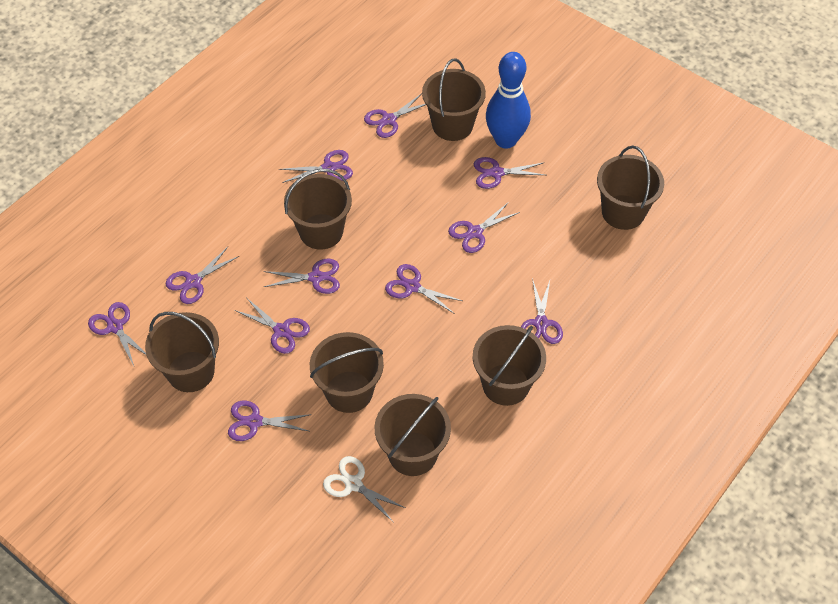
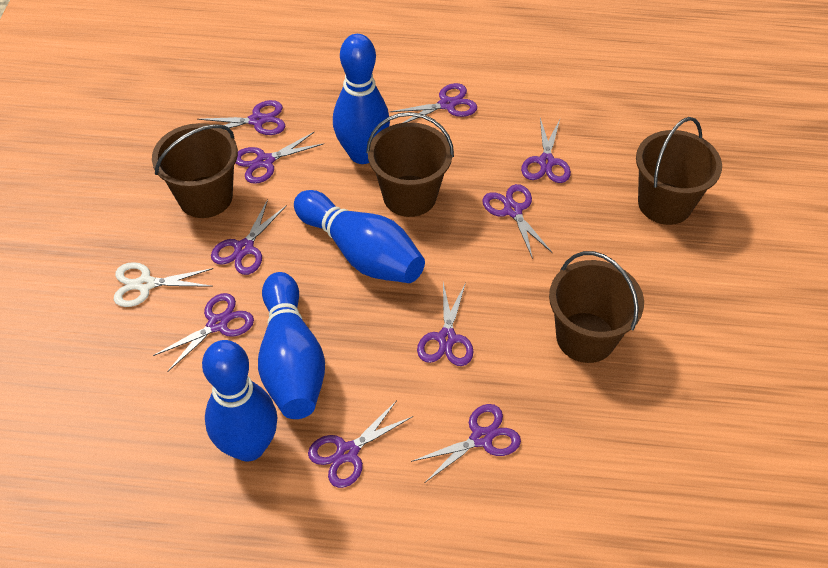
blue bowling pin: 1 -> 4
brown bucket: 7 -> 4
purple scissors: 11 -> 10

